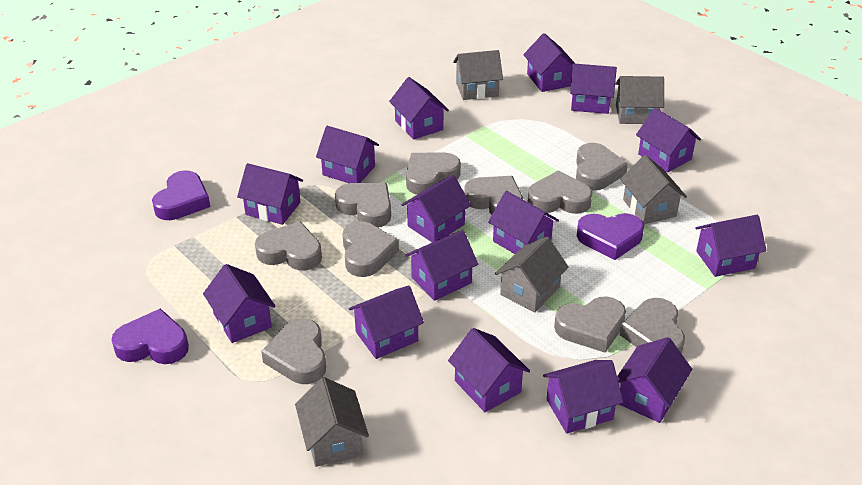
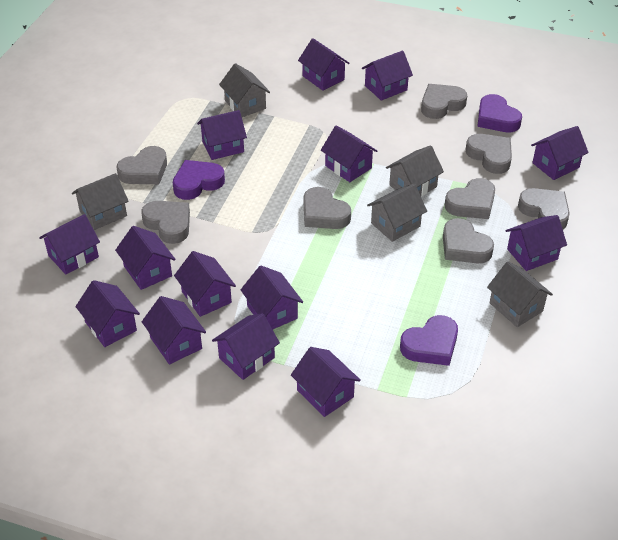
grey heart: 10 -> 8
purple house: 15 -> 14

